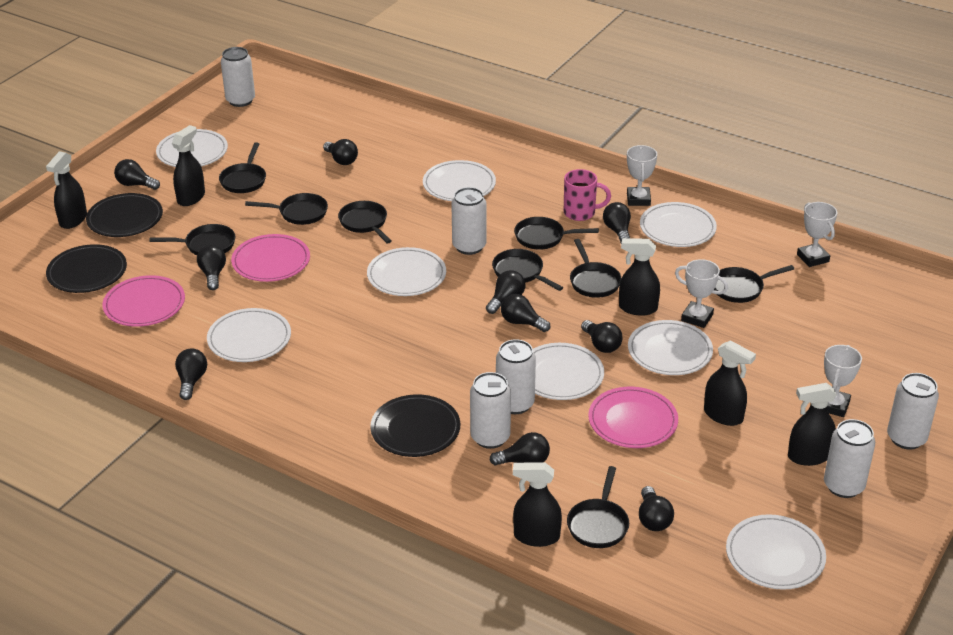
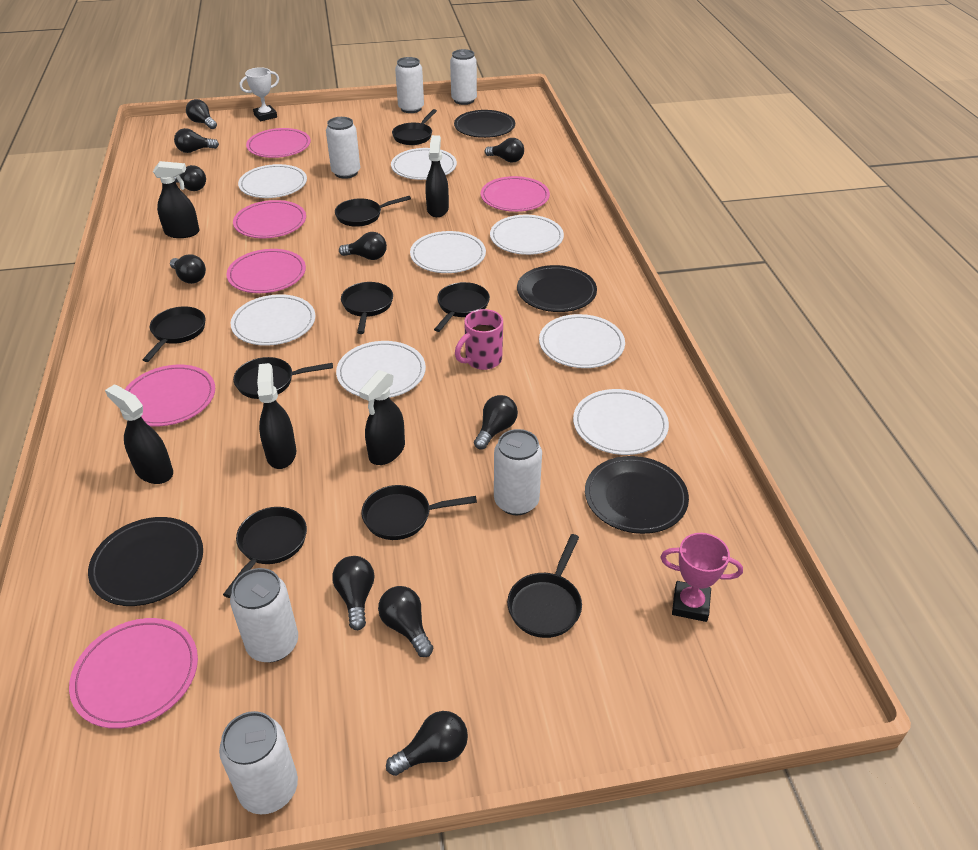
black plate: 3 -> 4
black spray bottle: 6 -> 5
pink plate: 3 -> 6
pink trophy: 0 -> 1
white trophy: 4 -> 1

